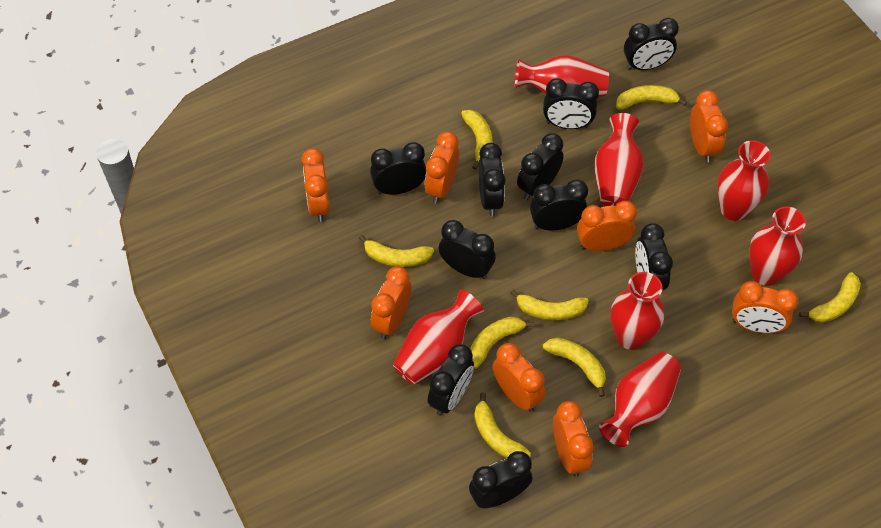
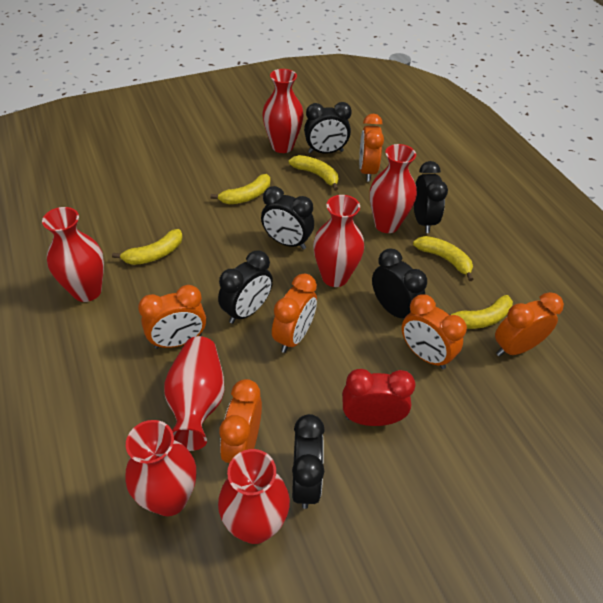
black clock: 10 -> 6
orange clock: 8 -> 6
red clock: 0 -> 1
yellow banana: 8 -> 5

